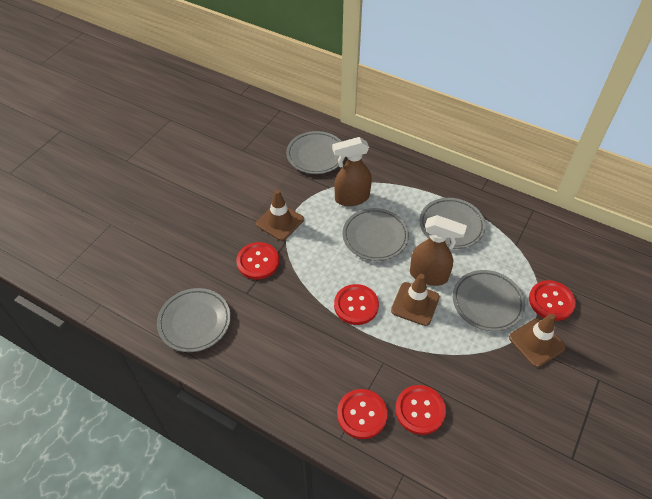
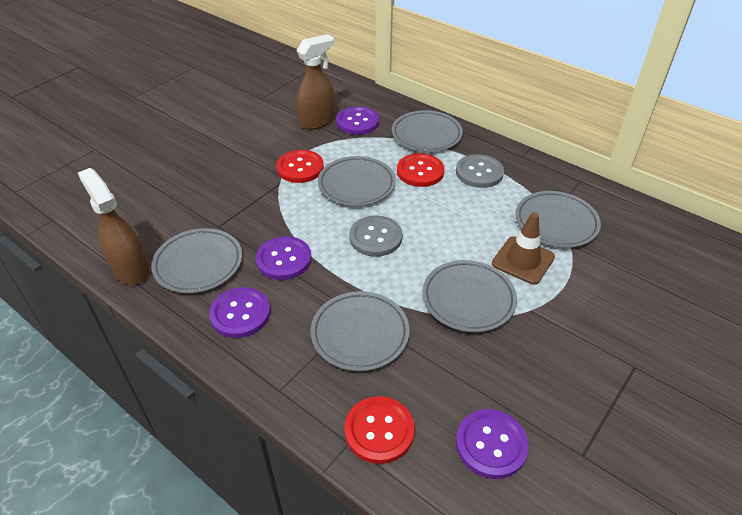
brown traffic cone: 3 -> 1
grey button: 0 -> 2
grey plate: 5 -> 6
purple button: 0 -> 4
red button: 5 -> 3

